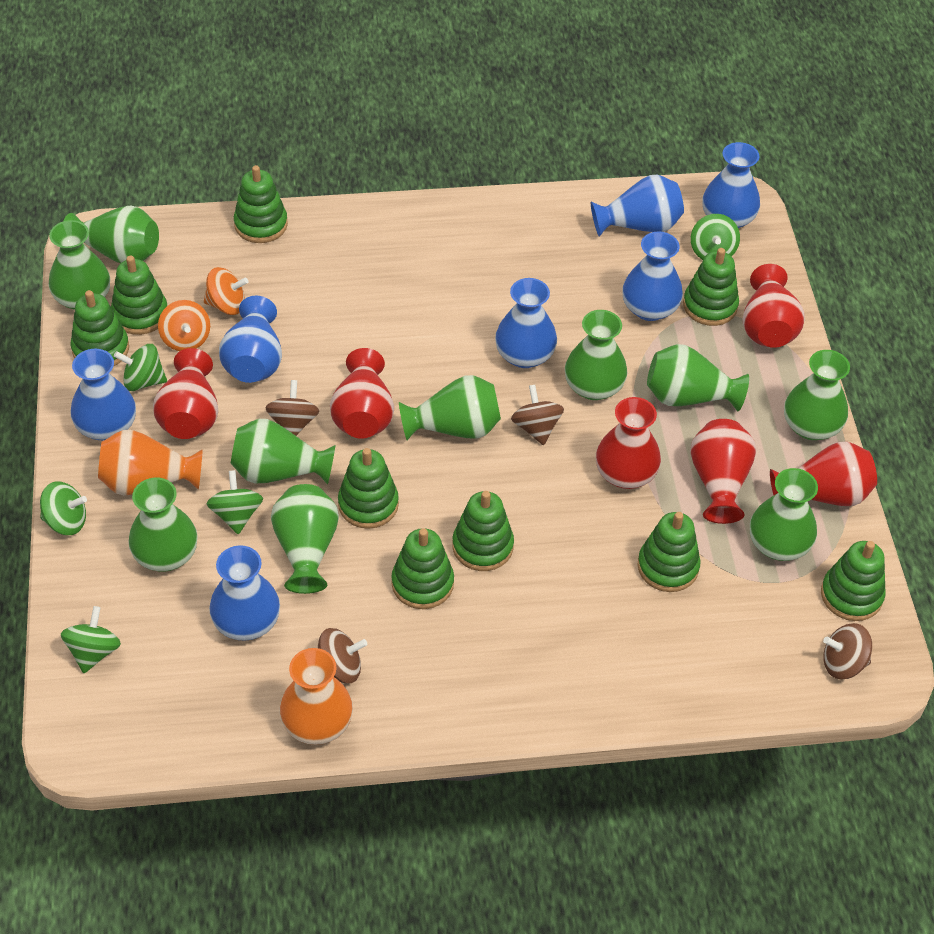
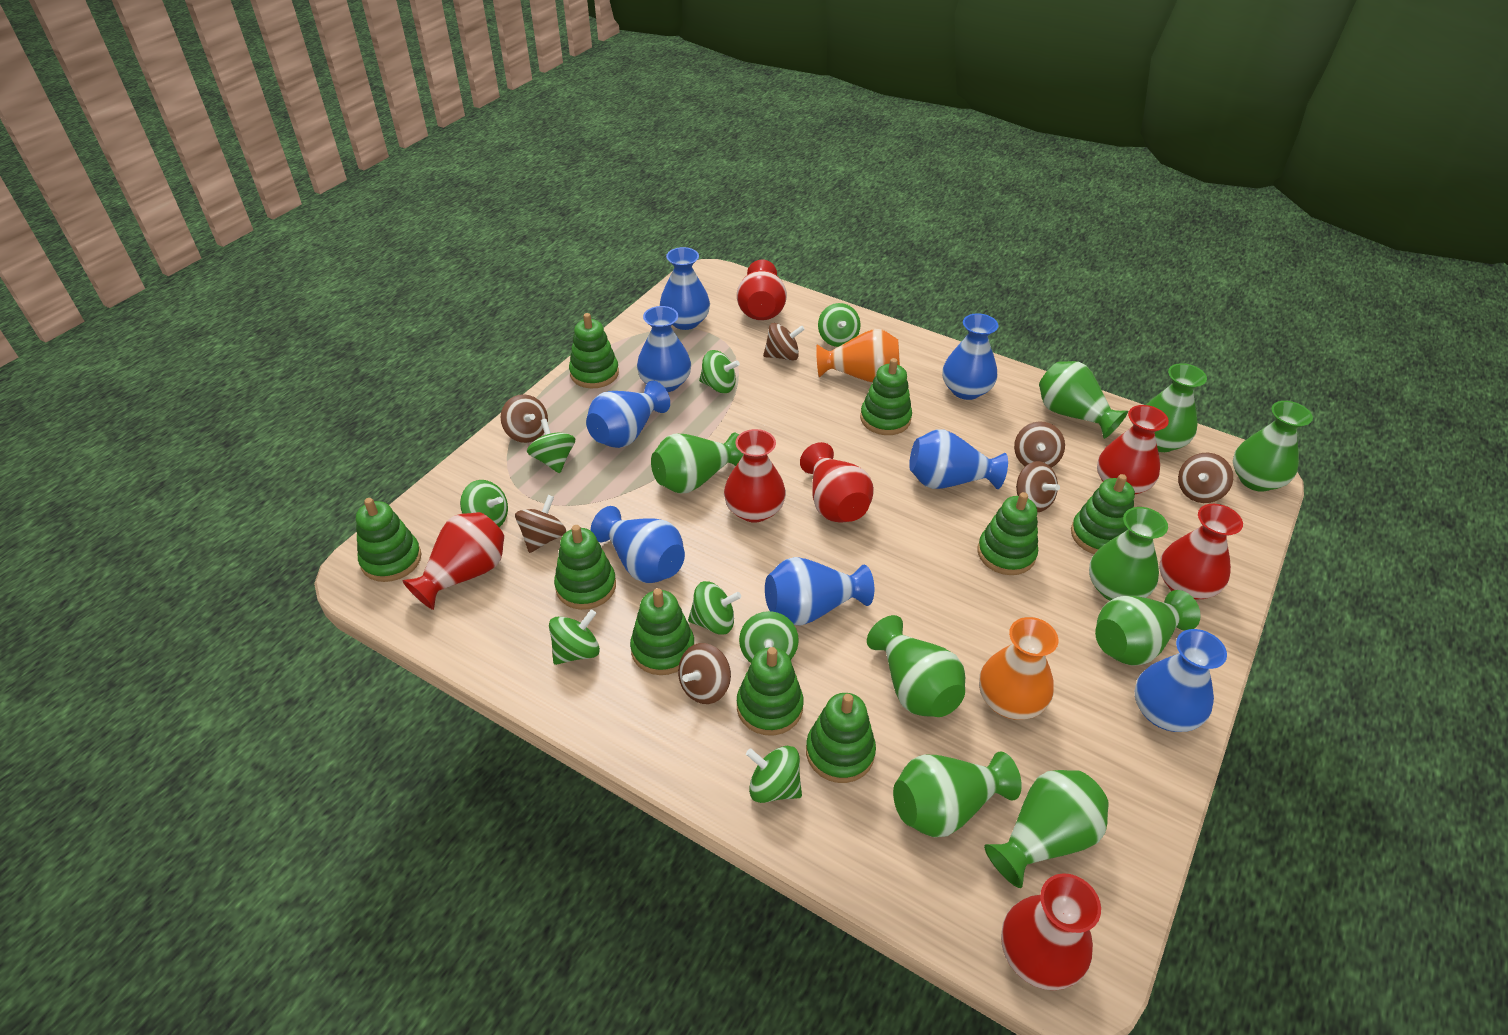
blue vase: 7 -> 8
brown spinning top: 4 -> 7
green spinning top: 5 -> 8
green vase: 10 -> 9
orange spinning top: 2 -> 0
red vase: 6 -> 7

